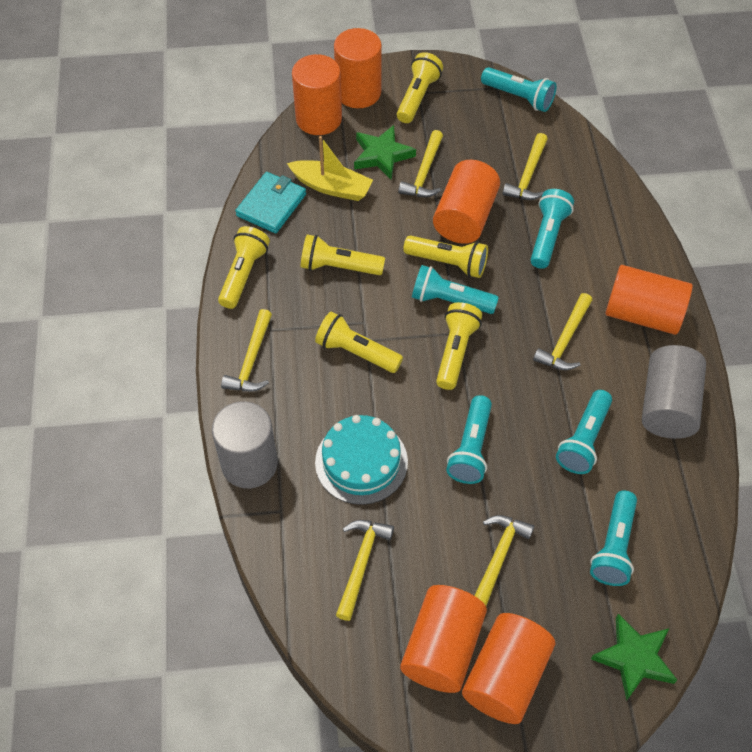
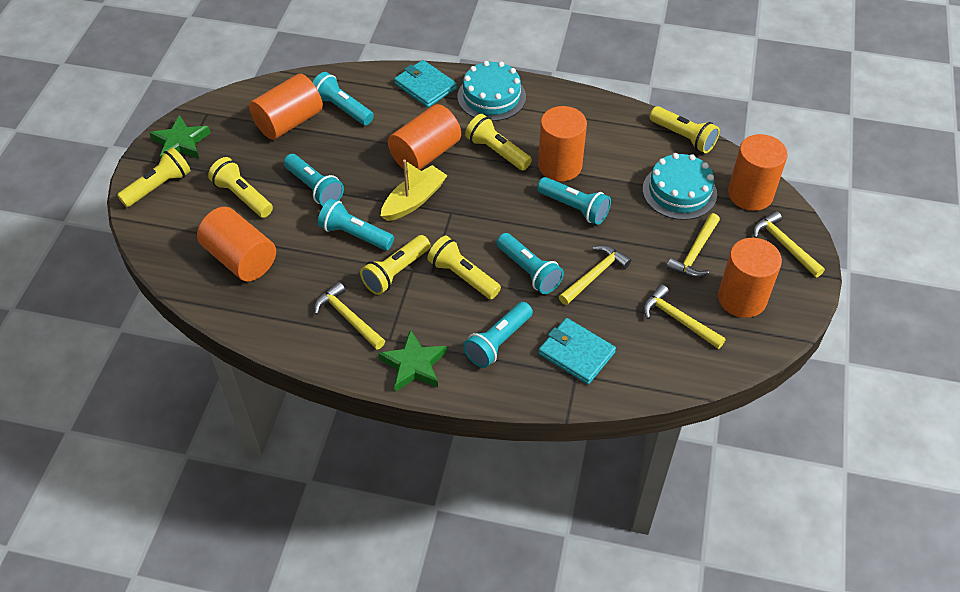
grey cylinder: 2 -> 0
turquoise cake: 1 -> 2
turquoise wallet: 1 -> 2
yellow hammer: 6 -> 5

